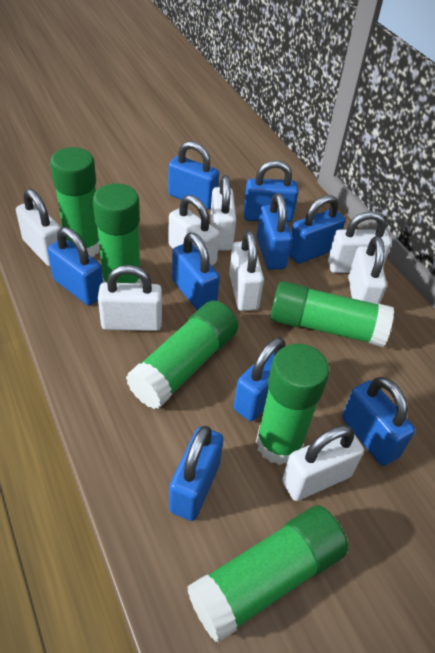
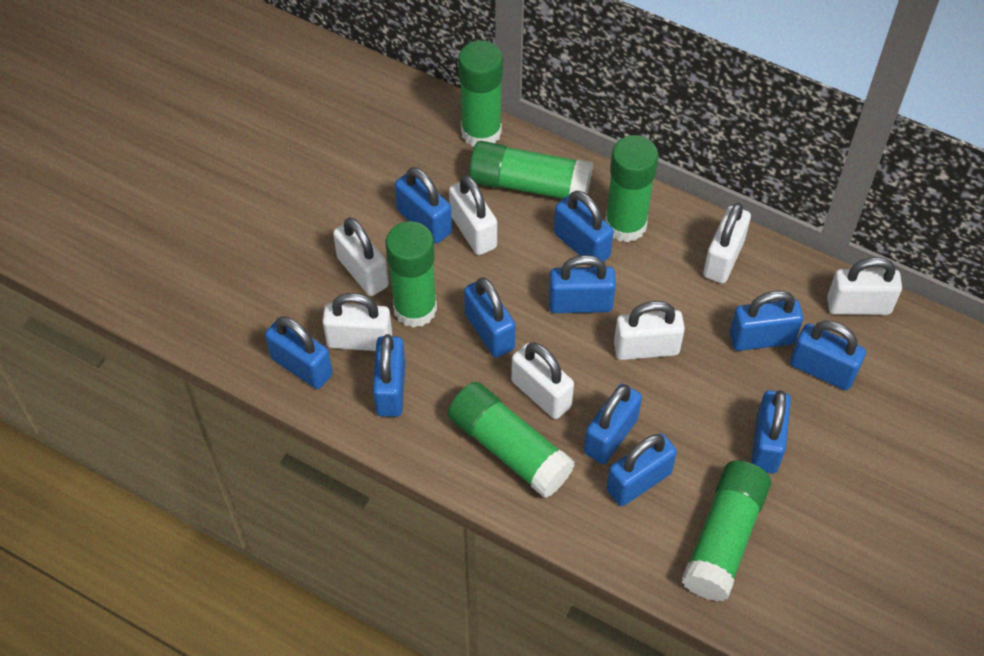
blue padlock: 9 -> 11
white padlock: 8 -> 7

